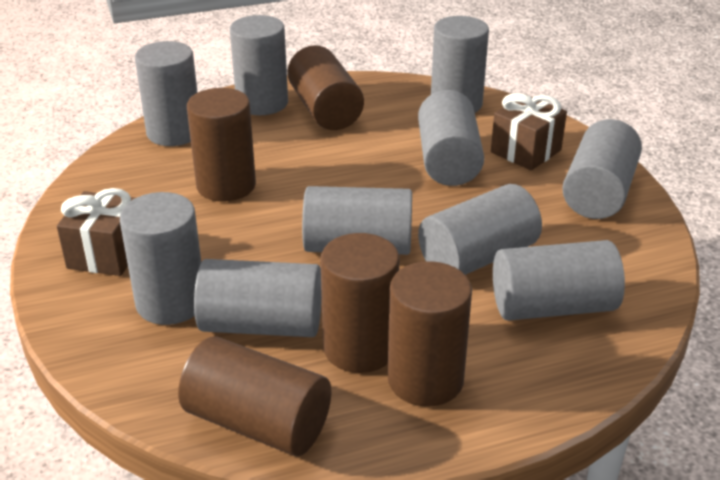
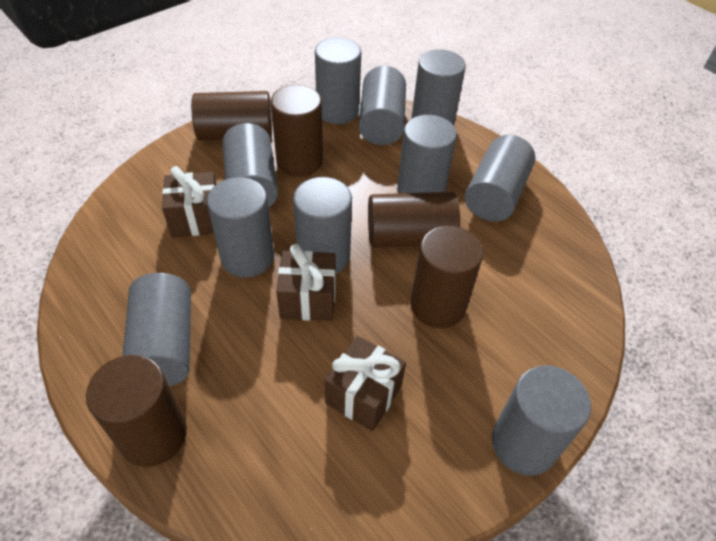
brown gift: 2 -> 3

